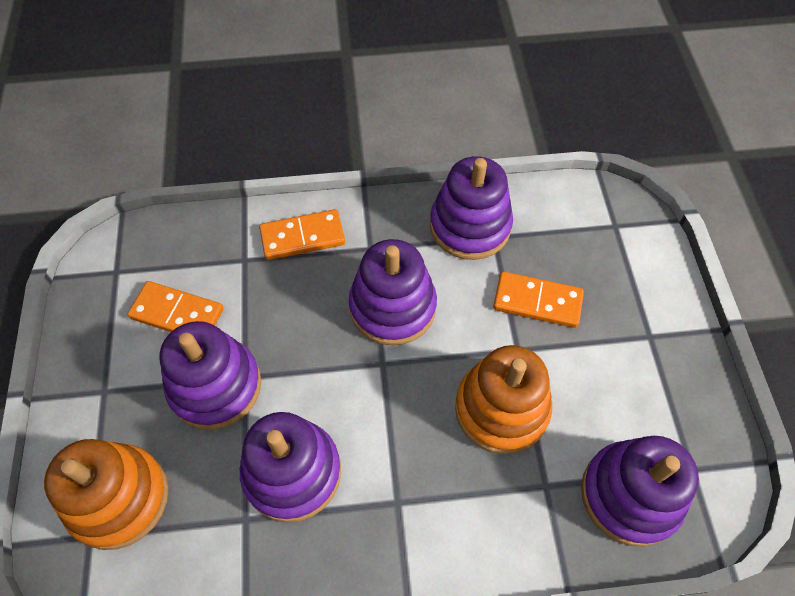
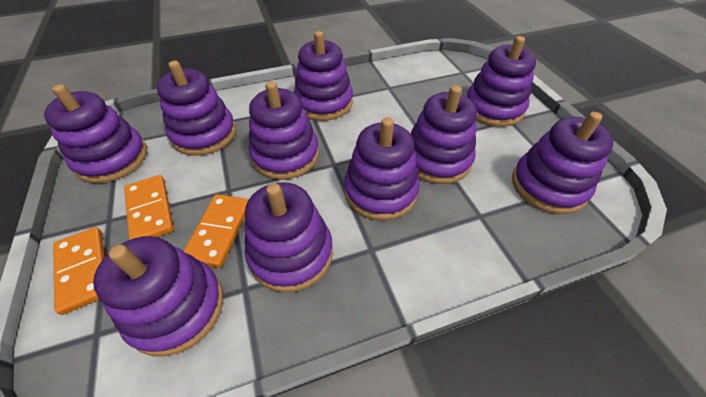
orange stacking toy: 2 -> 0
purple stacking toy: 5 -> 10

